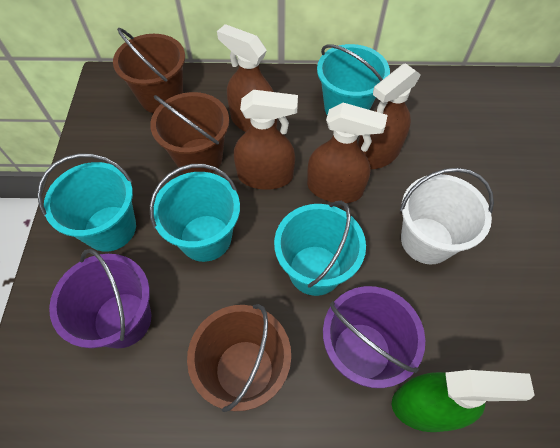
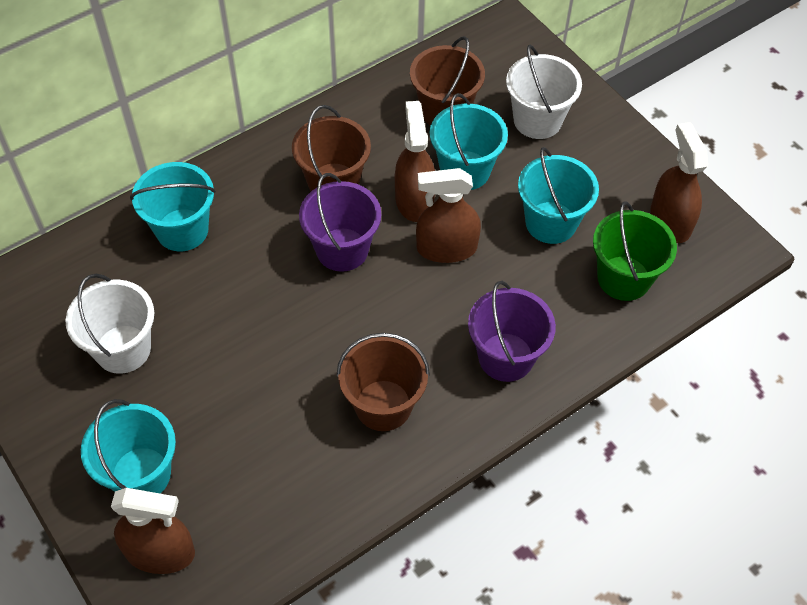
green bucket: 0 -> 1
green spray bottle: 1 -> 0
white bucket: 1 -> 2

